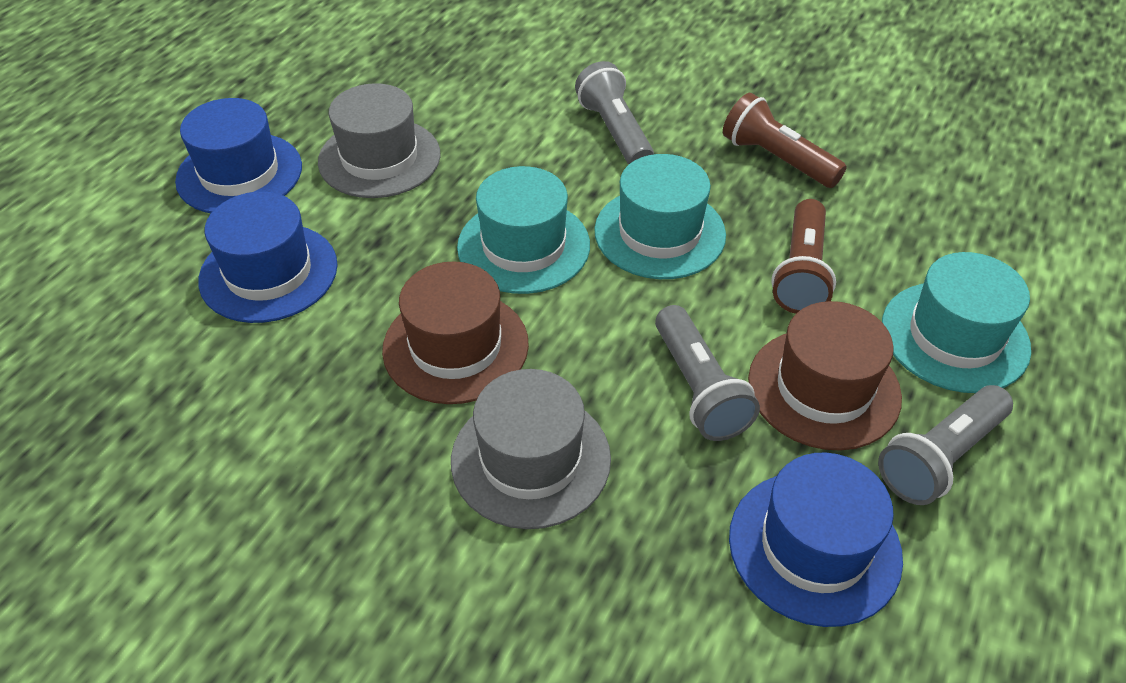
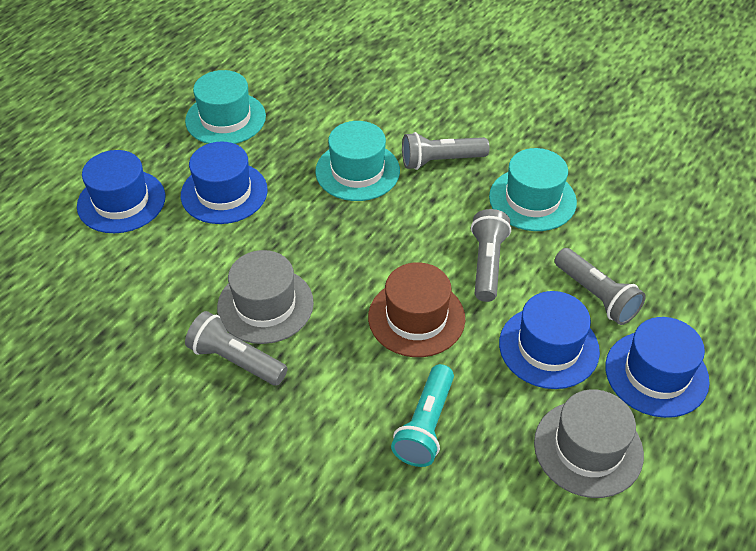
blue hat: 3 -> 4
brown flashlight: 2 -> 0
brown hat: 2 -> 1
grey flashlight: 3 -> 4
turquoise flashlight: 0 -> 1

